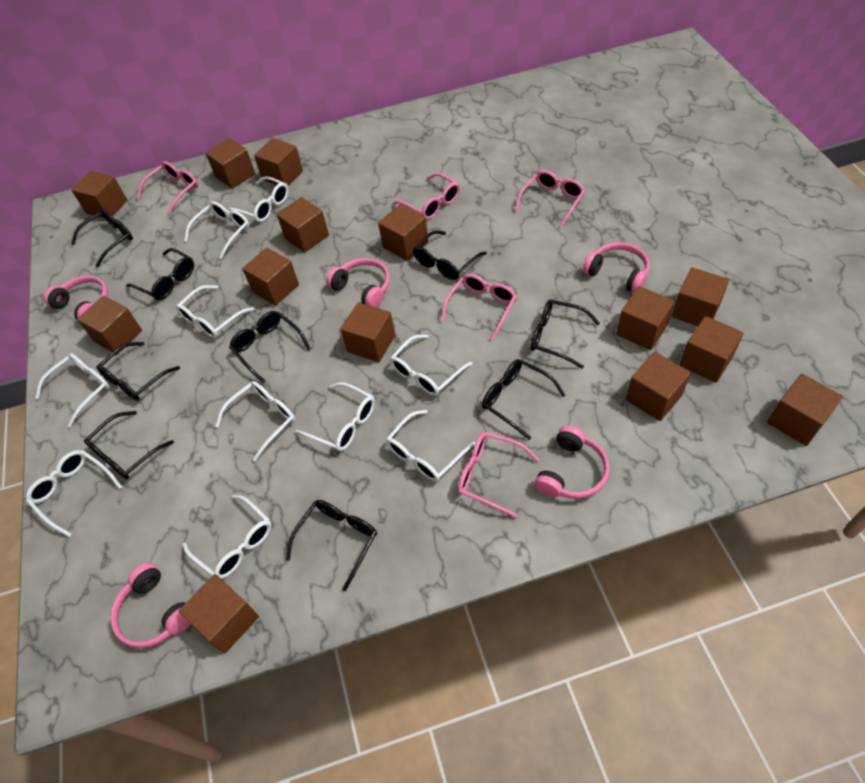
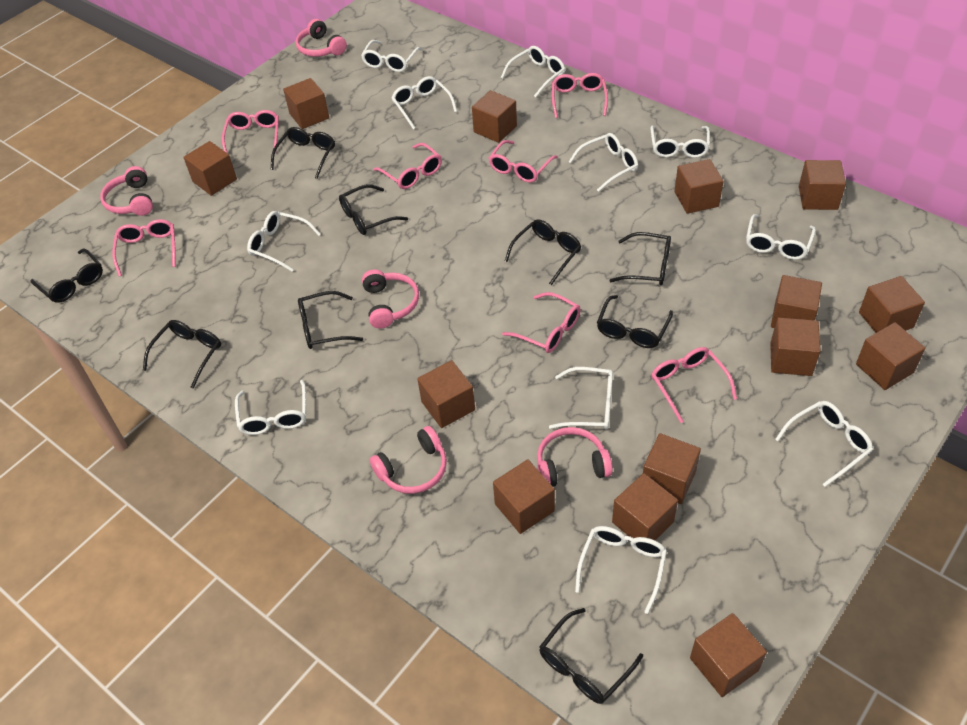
pink glasses: 5 -> 7
white glasses: 10 -> 11

